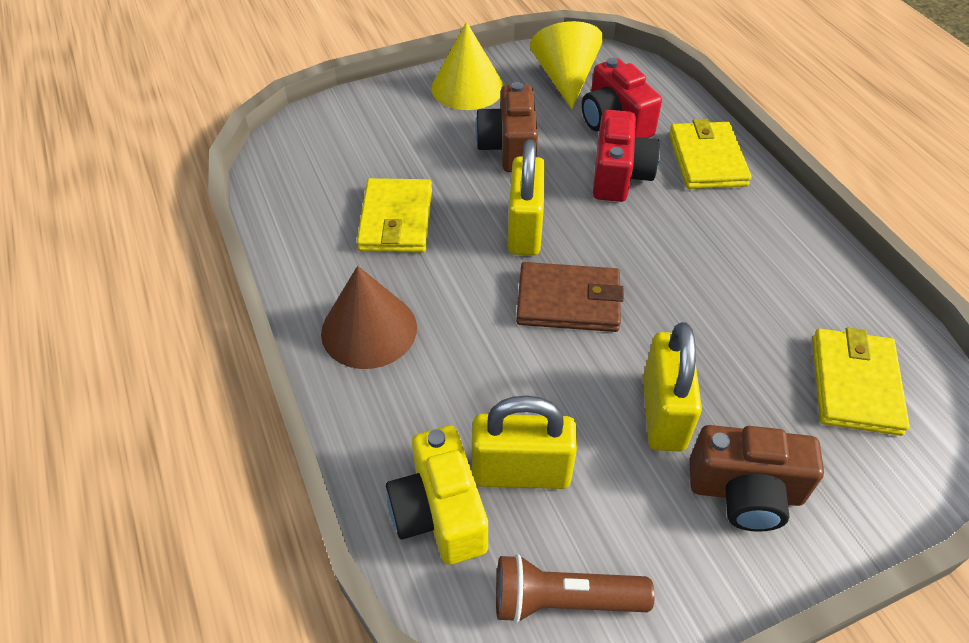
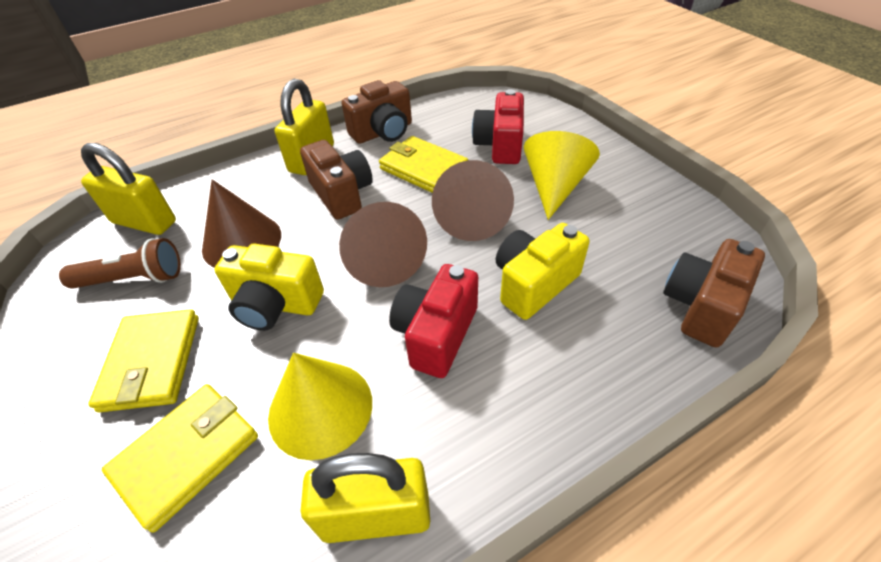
brown camera: 2 -> 3
brown cone: 1 -> 3
brown wallet: 1 -> 0
yellow camera: 1 -> 2

